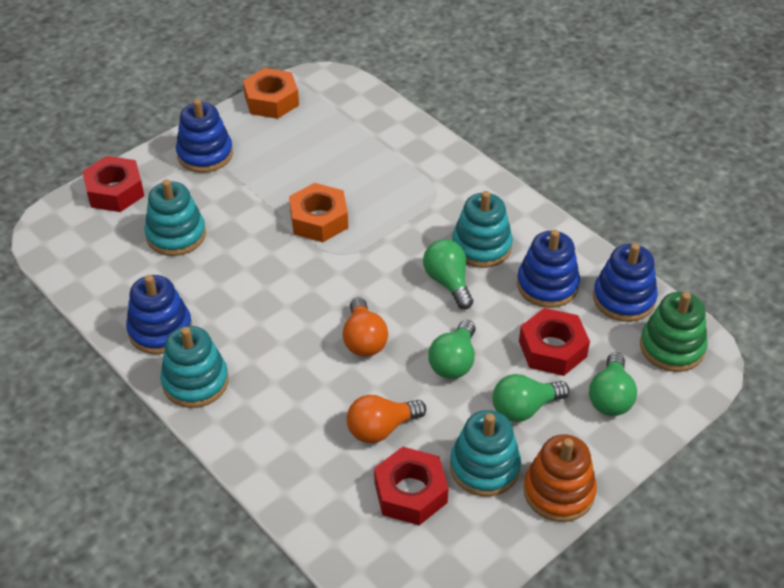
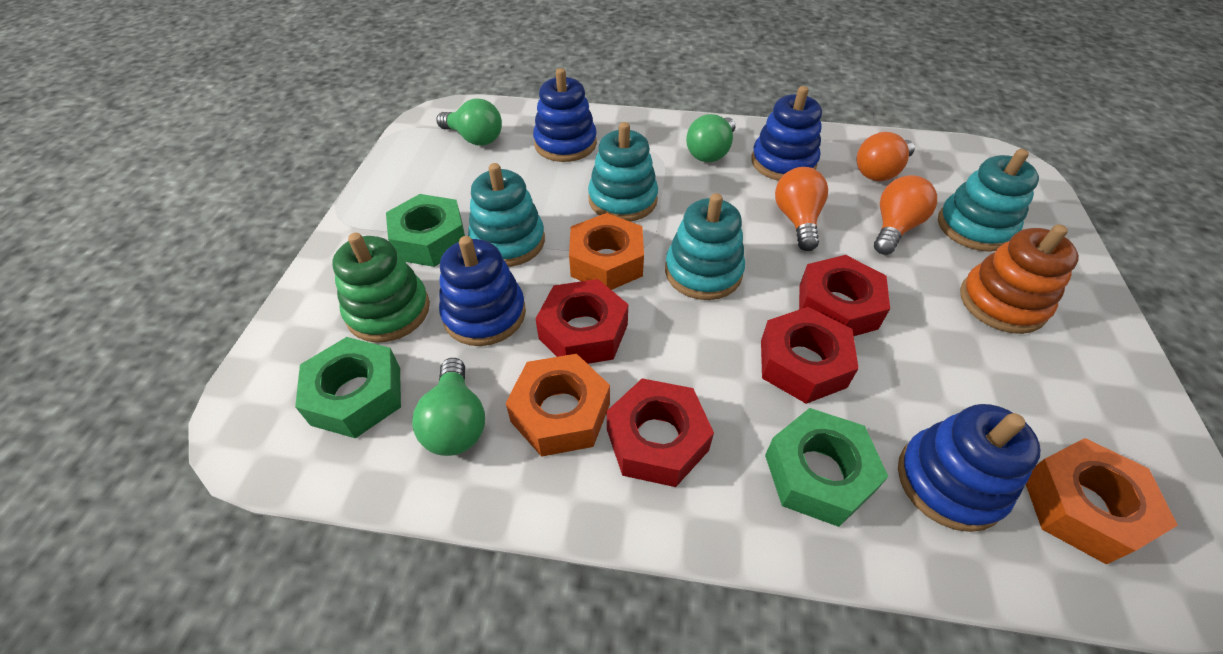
green light bulb: 4 -> 3
green nut: 0 -> 3
orange light bulb: 2 -> 3
orange nut: 2 -> 3
red nut: 3 -> 4

